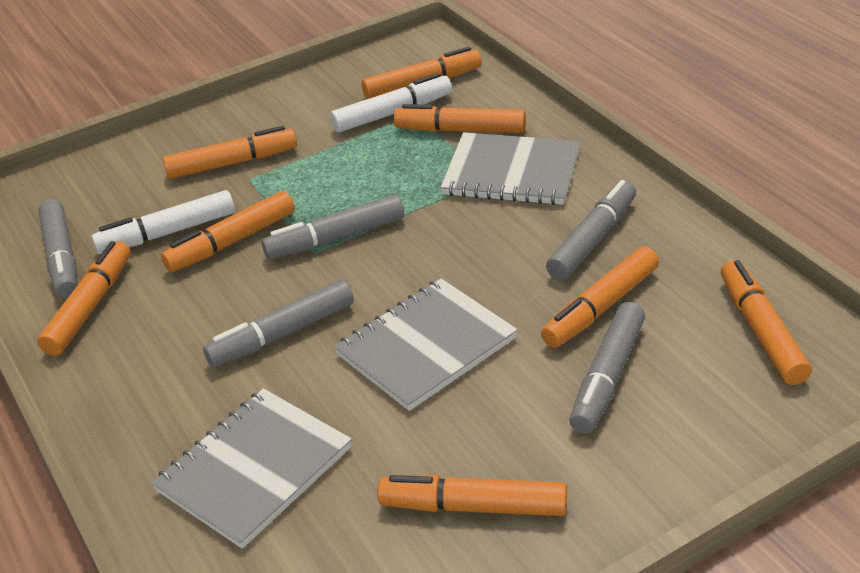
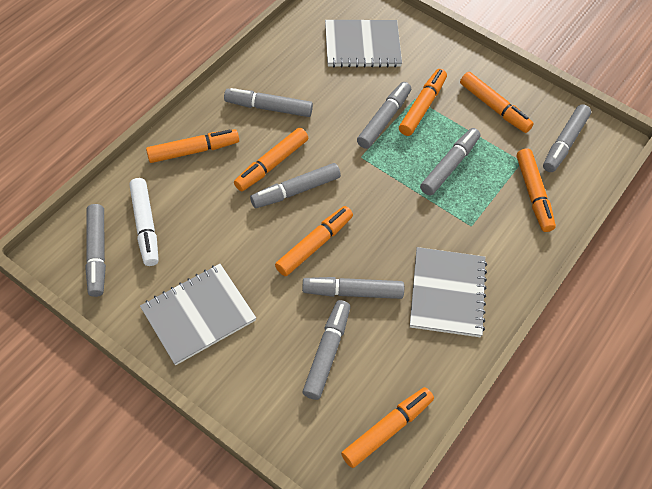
grey marker: 5 -> 8
orange marker: 8 -> 7
white marker: 2 -> 1

